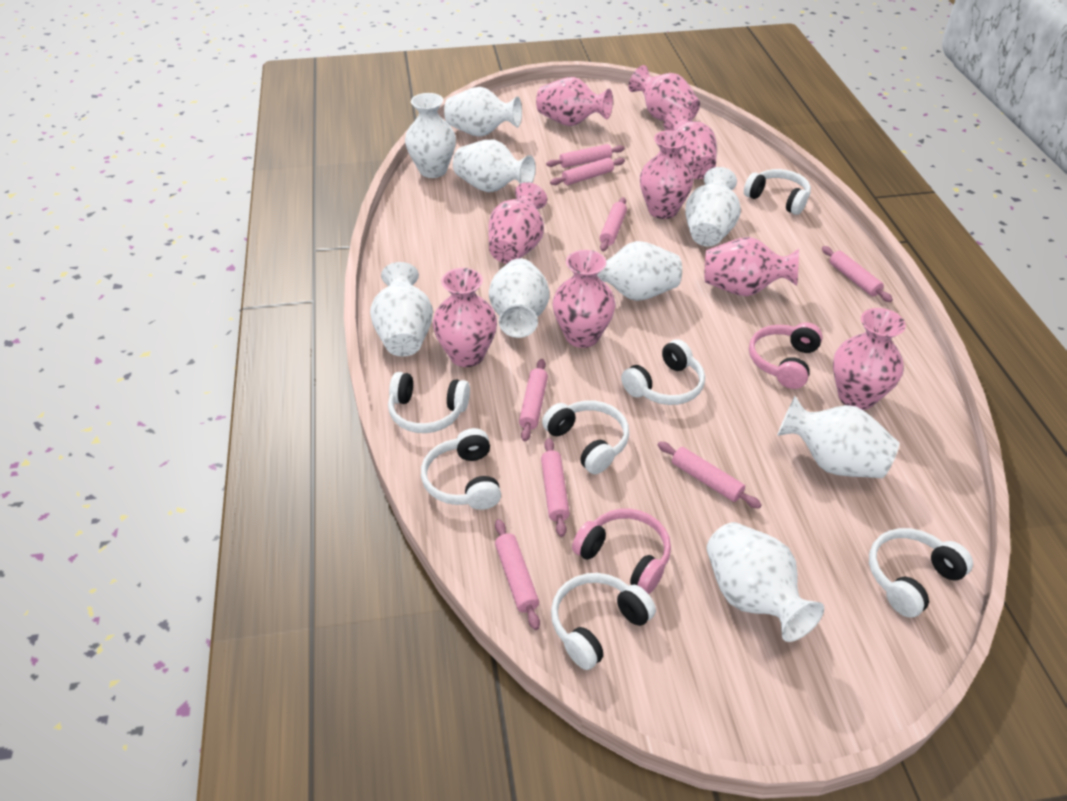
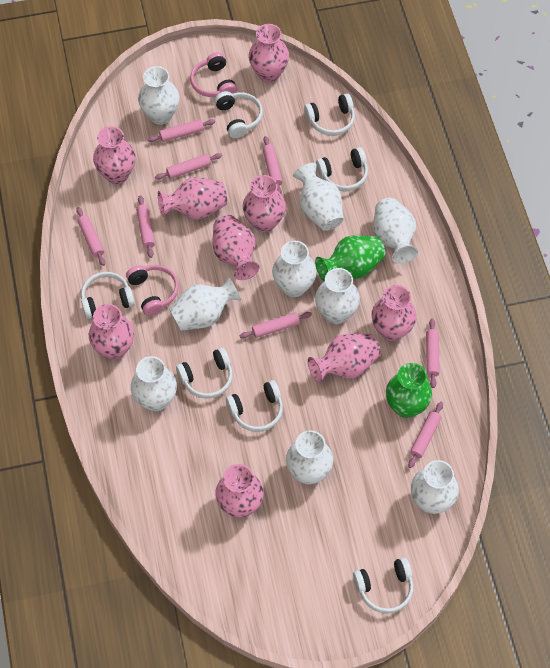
green vase: 0 -> 2

